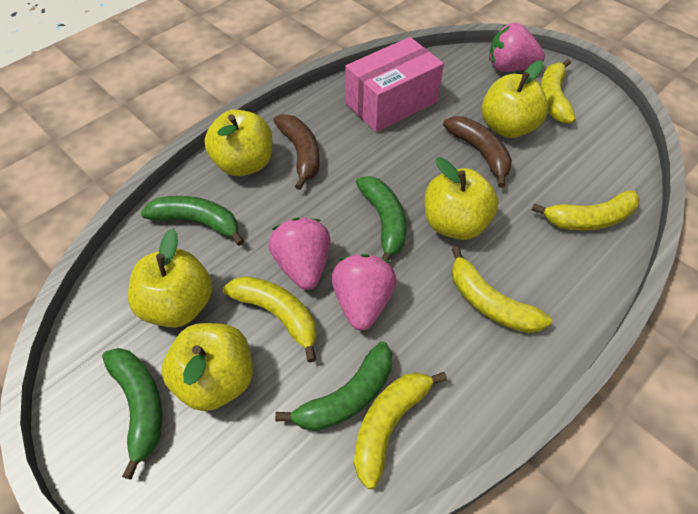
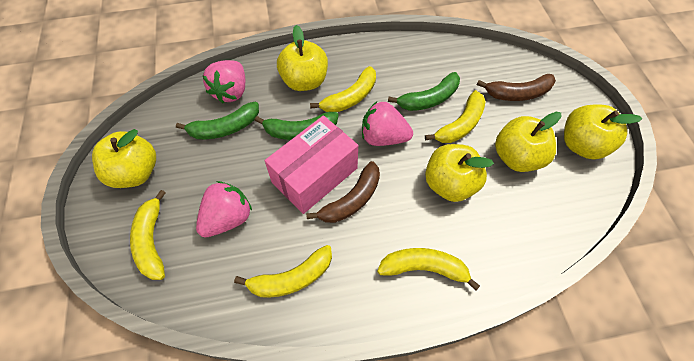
green banana: 4 -> 3

